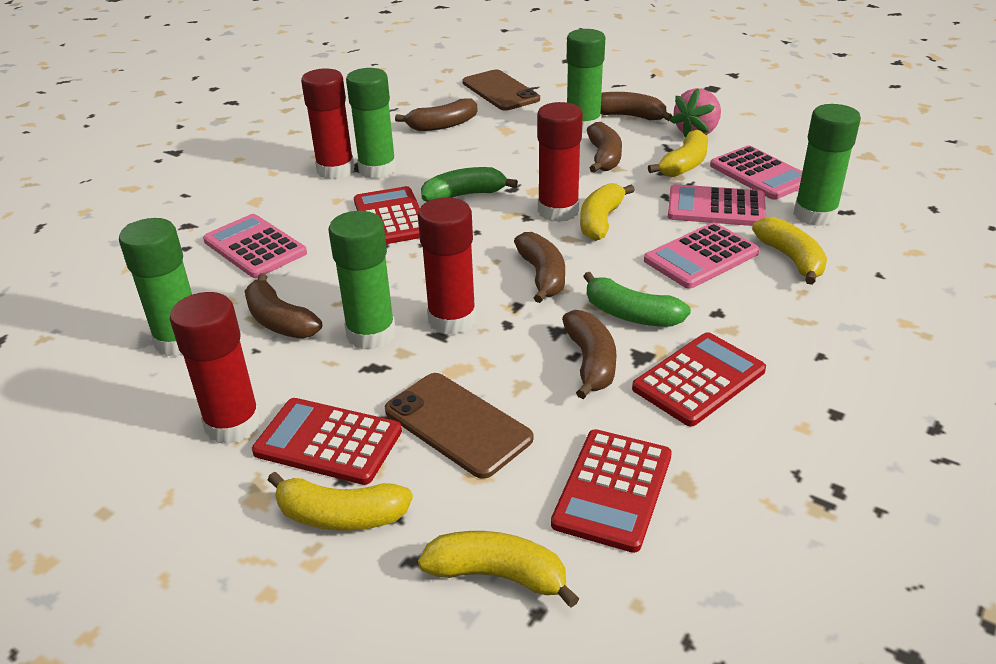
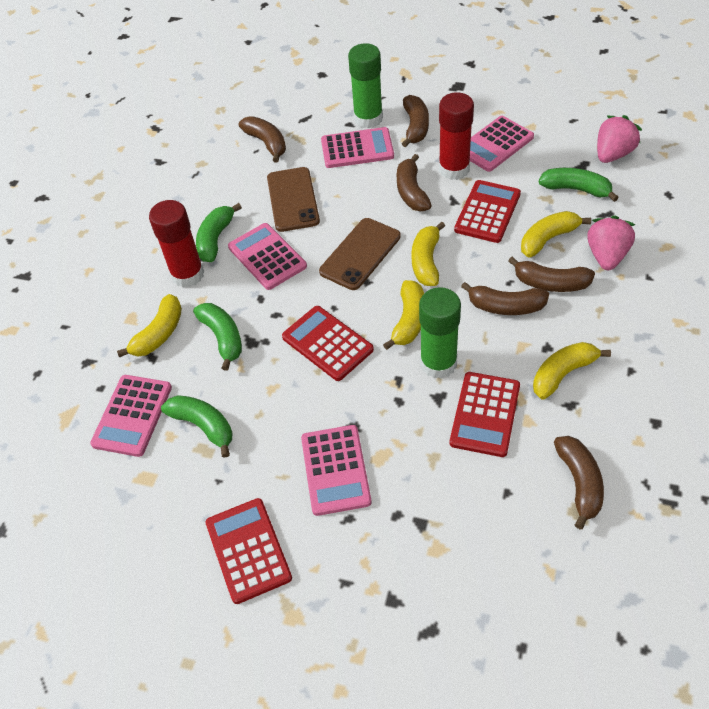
green banana: 2 -> 4
green glue stick: 5 -> 2
pink calculator: 4 -> 5
pink strawberry: 1 -> 2
red glue stick: 4 -> 2

